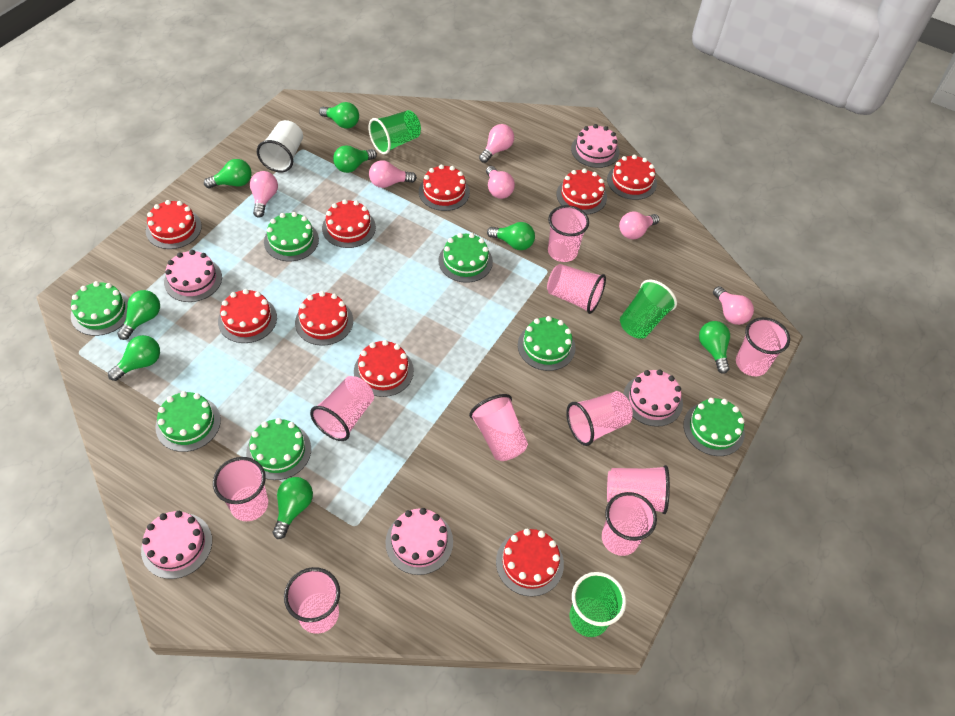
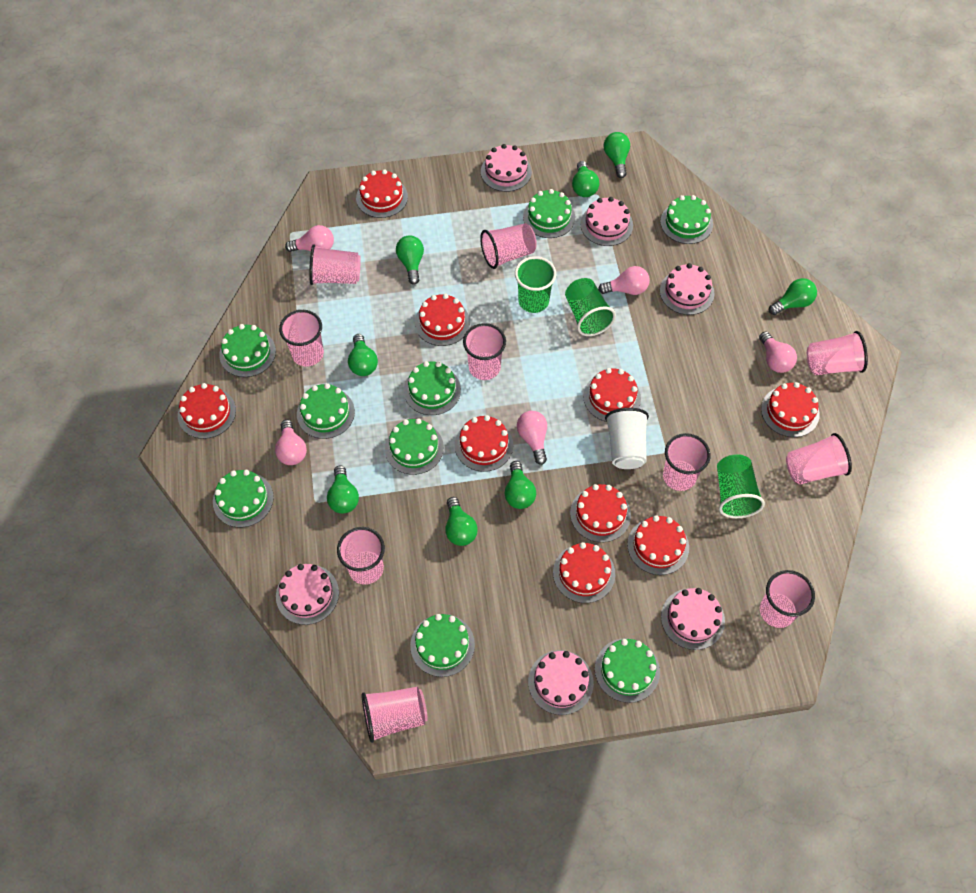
green cake: 7 -> 9
pink cake: 5 -> 6
pink light bulb: 6 -> 5

